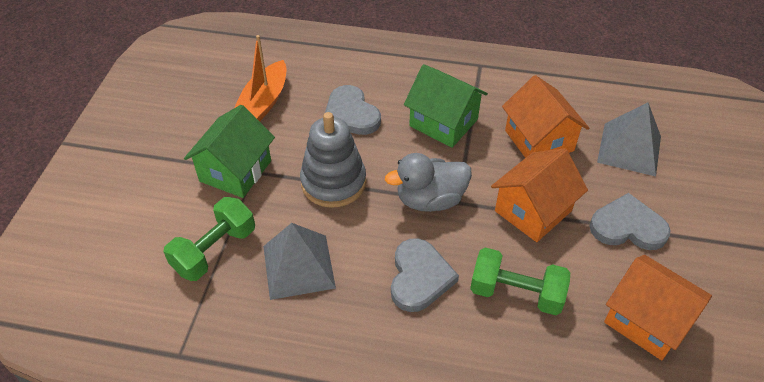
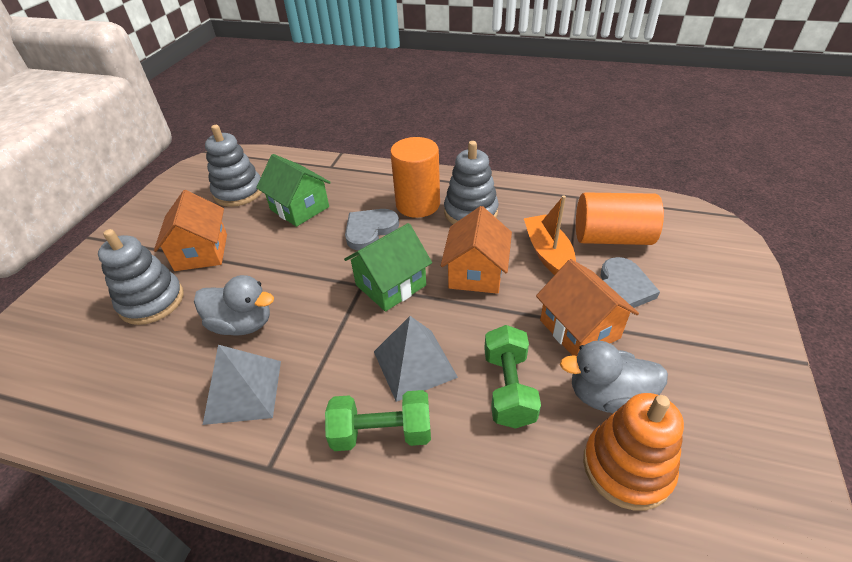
grey duck: 1 -> 2
grey heart: 3 -> 2
grey stacking toy: 1 -> 3
orange cylinder: 0 -> 2
orange stacking toy: 0 -> 1

